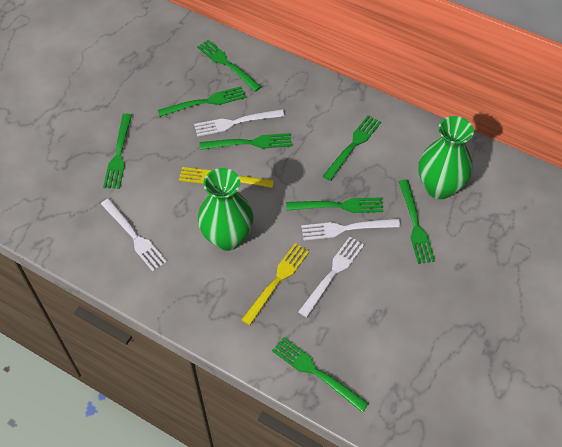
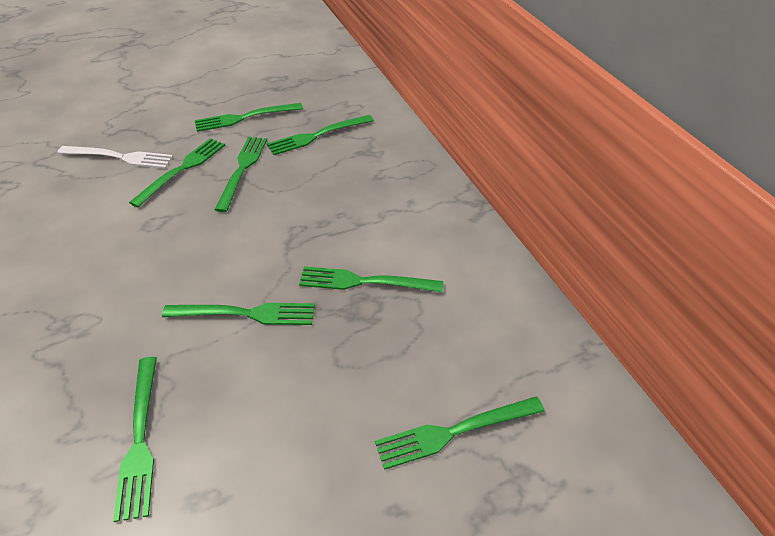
green vase: 2 -> 0
white fork: 4 -> 1
yellow fork: 2 -> 0

